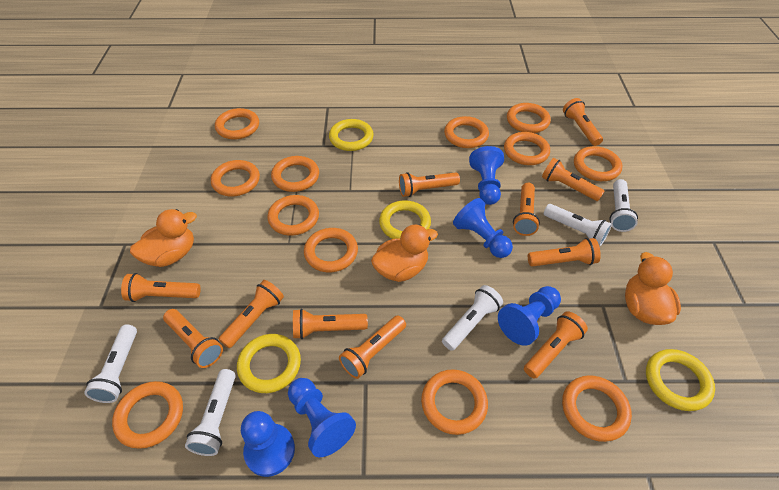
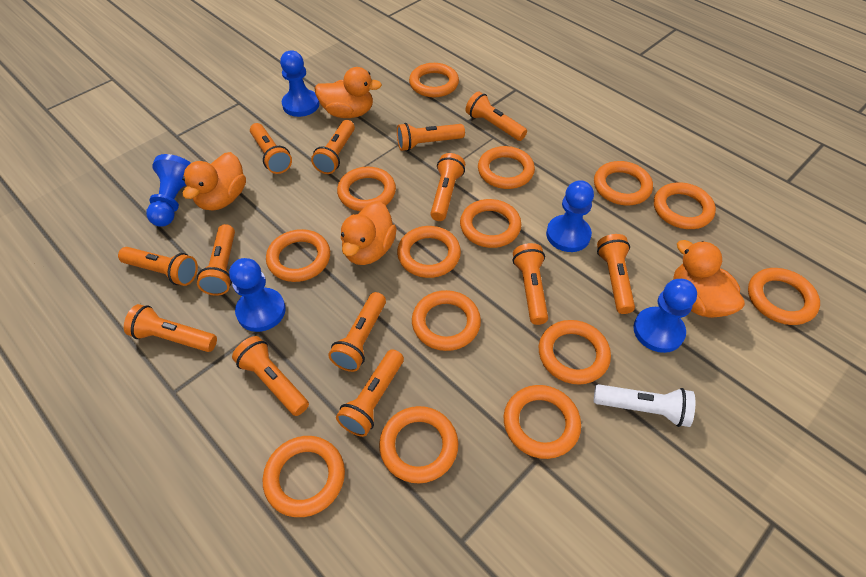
orange duck: 3 -> 4
orange flashlight: 11 -> 13
orange ring: 12 -> 14
white flashlight: 5 -> 1
yellow ring: 4 -> 0

